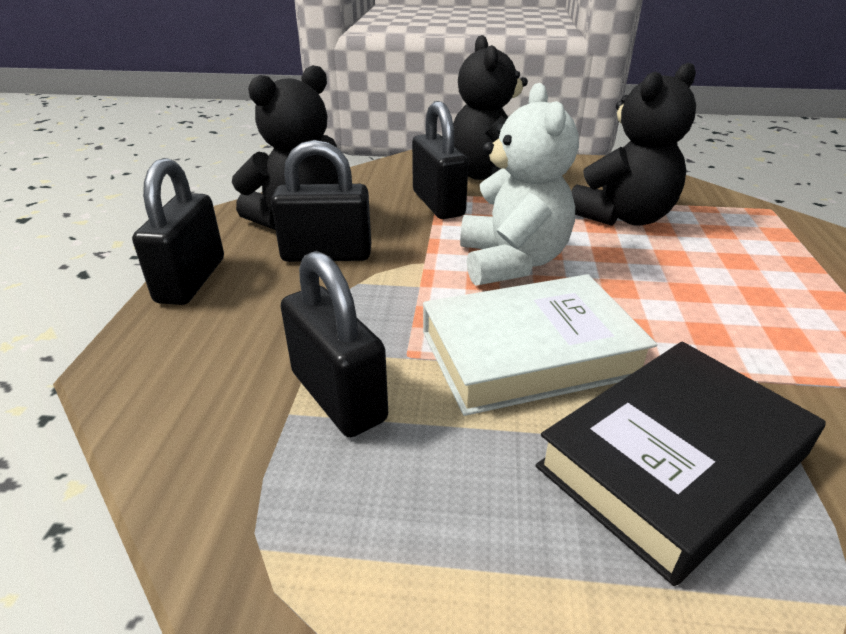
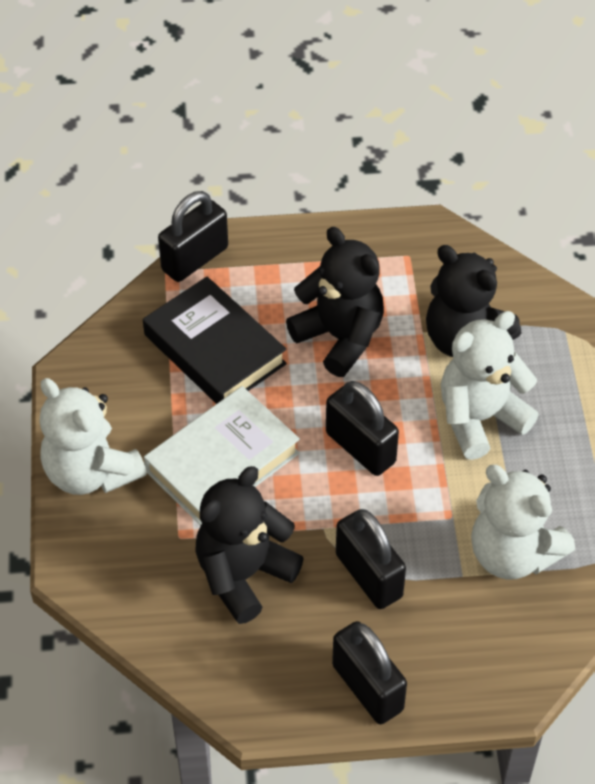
white teddy bear: 1 -> 3

